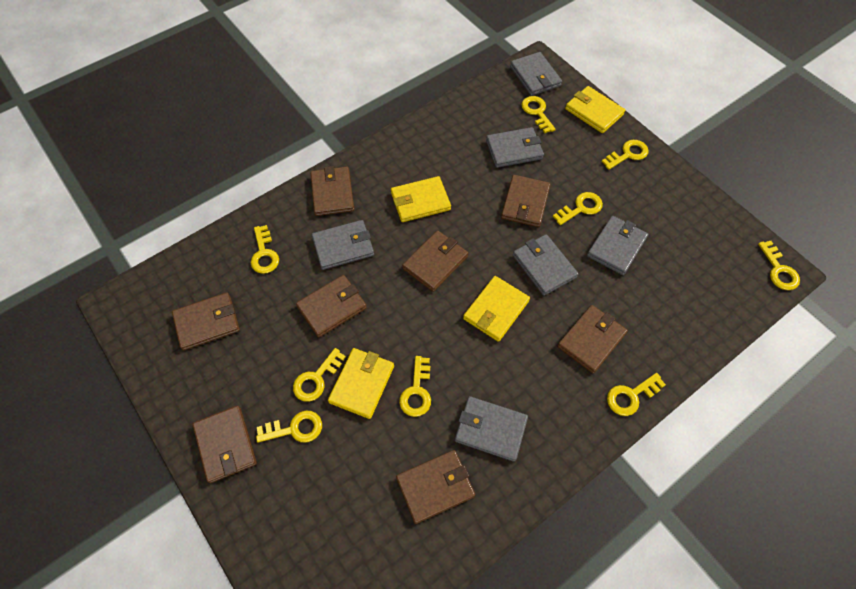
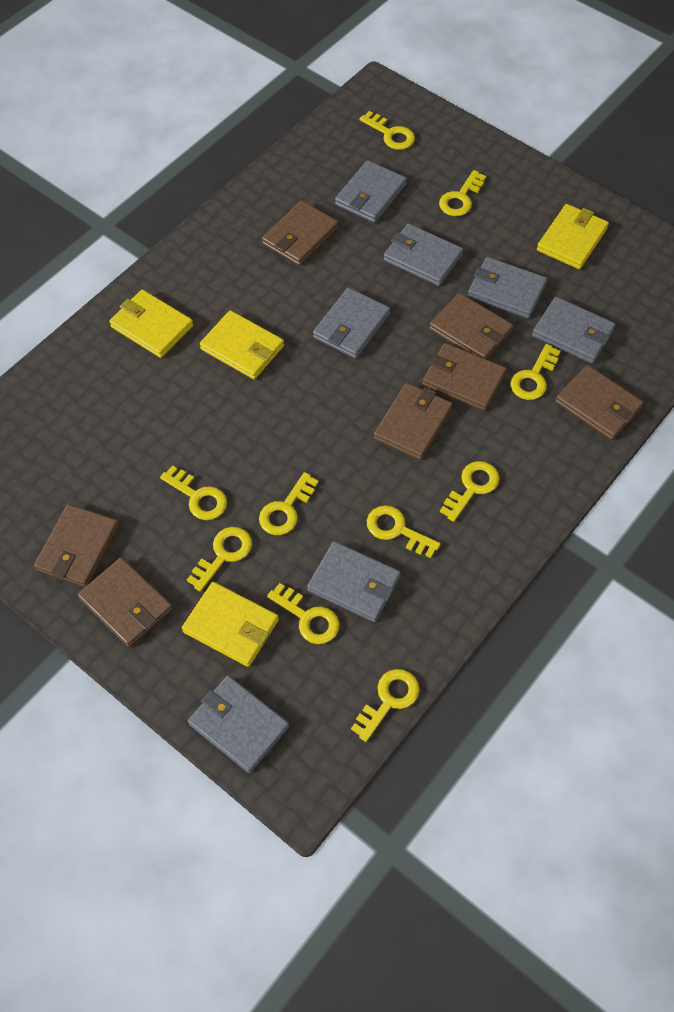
brown wallet: 8 -> 7
grey wallet: 6 -> 7
yellow key: 9 -> 10

